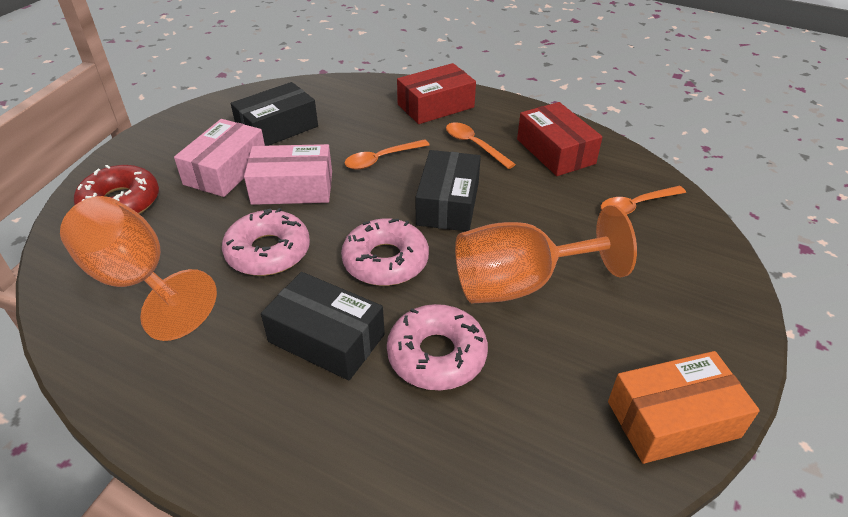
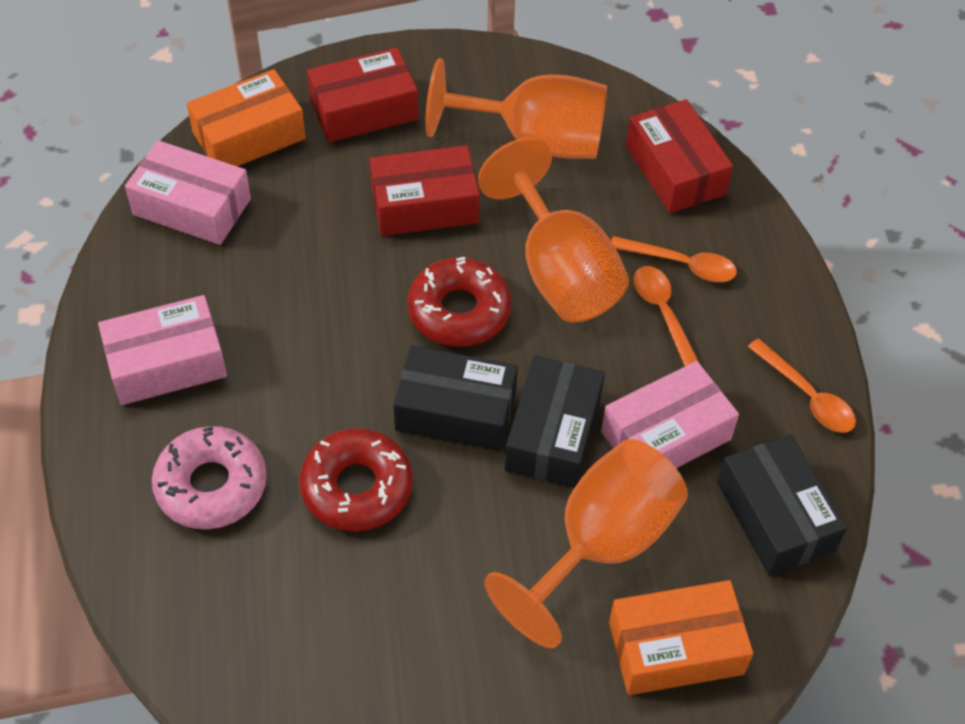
orange box: 1 -> 2
orange goblet: 2 -> 3
pink box: 2 -> 3
pink donut: 3 -> 1
red box: 2 -> 3
red donut: 1 -> 2

